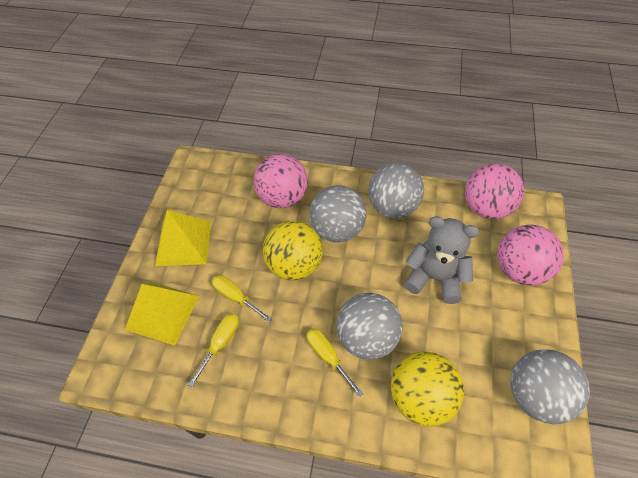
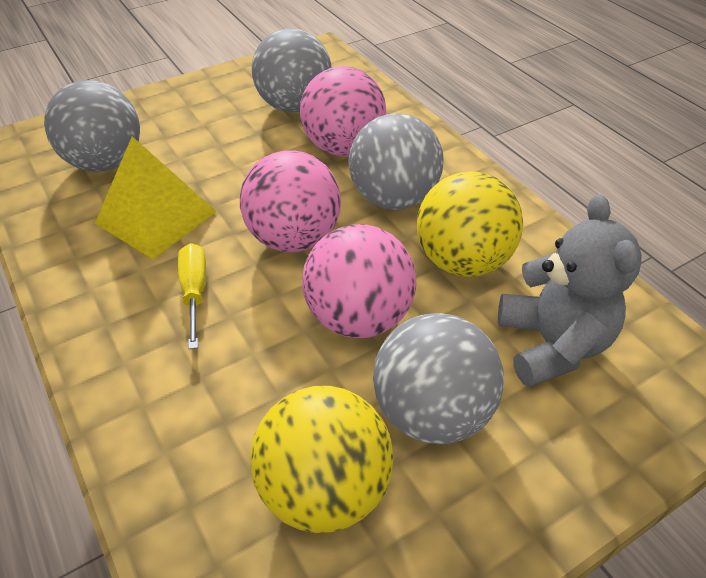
yellow pyramid: 2 -> 1
yellow screwdriver: 3 -> 1

